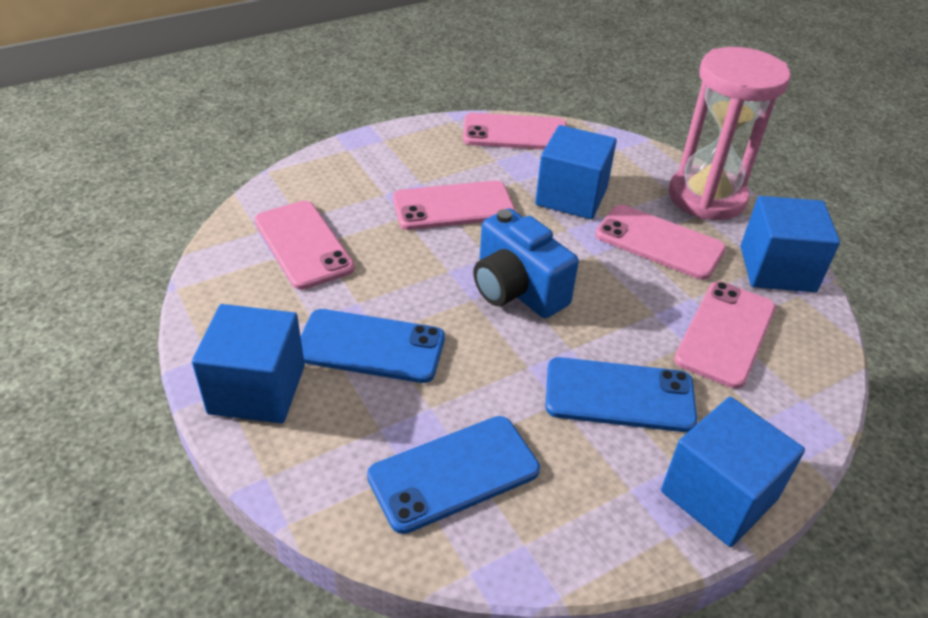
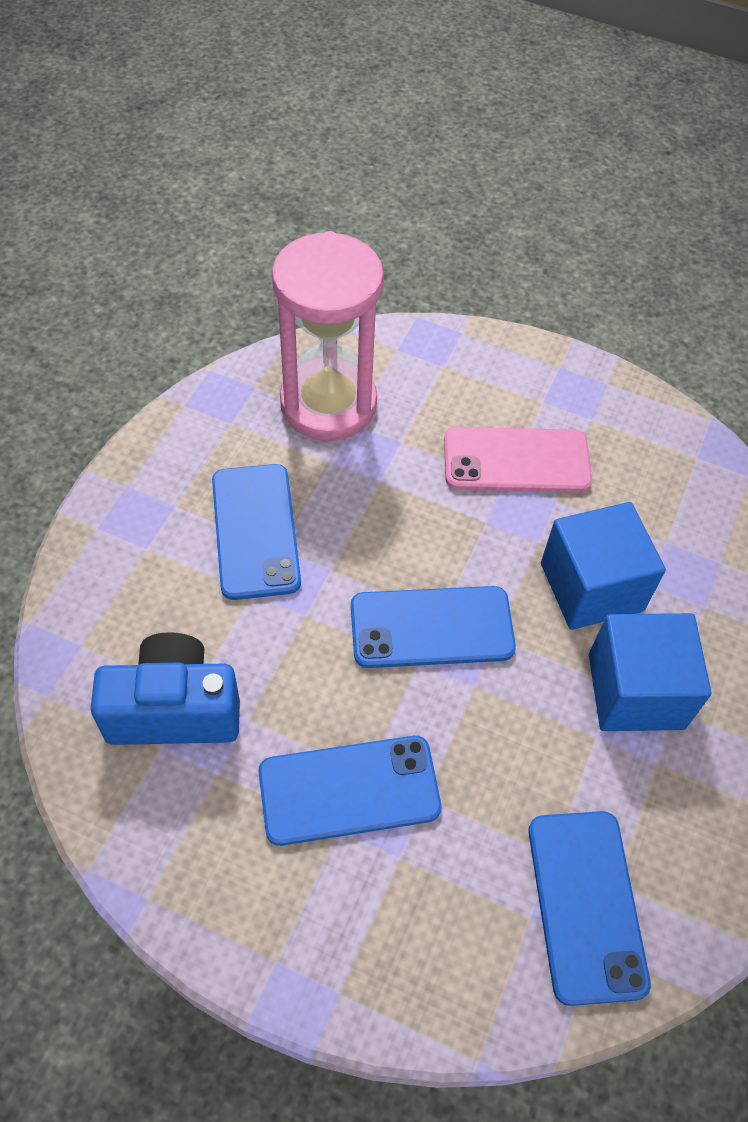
blue cube: 4 -> 2
blue phone: 3 -> 4
pink phone: 5 -> 1

